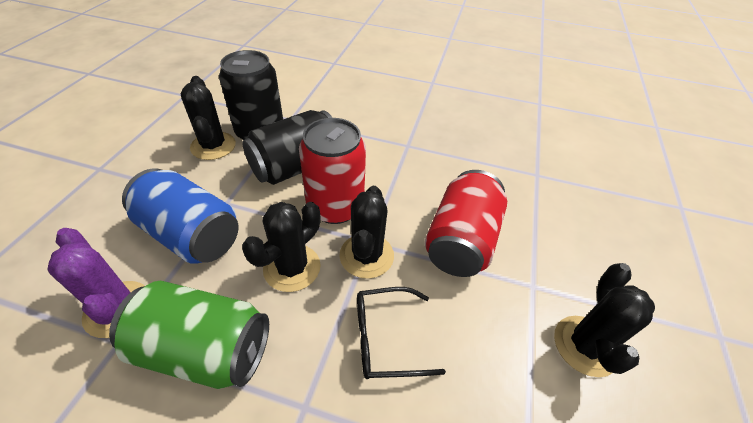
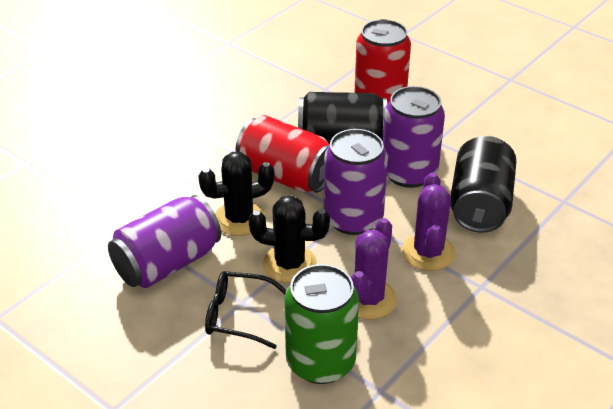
black cactus: 4 -> 2
blue can: 1 -> 0
purple cactus: 1 -> 2
purple can: 0 -> 3

